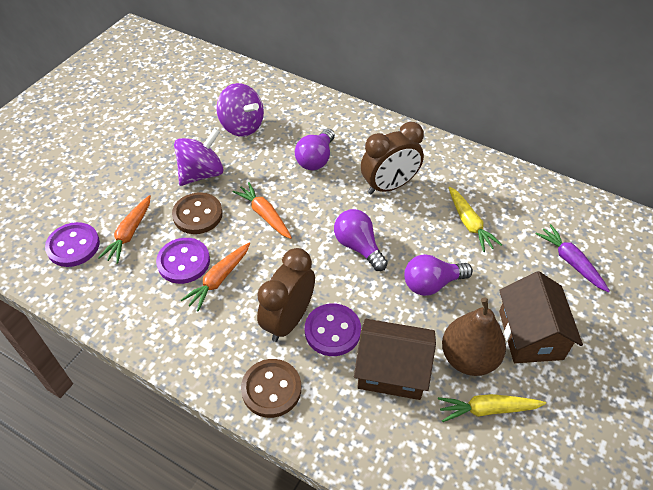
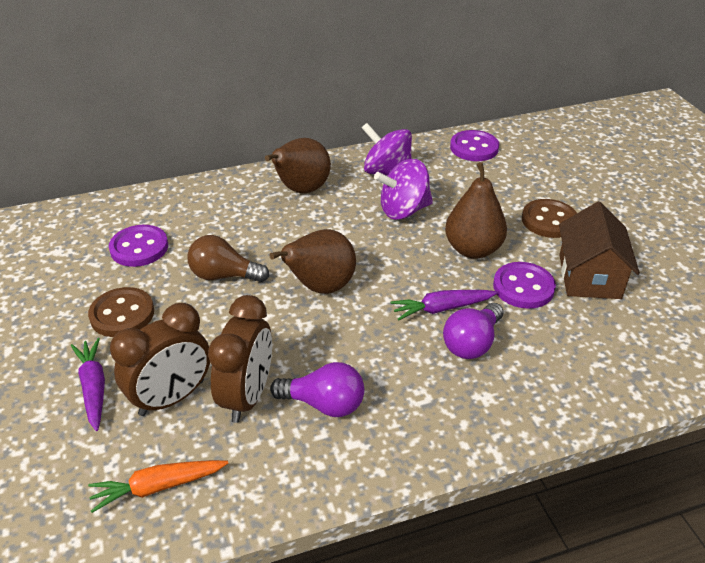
brown house: 2 -> 1
brown light bulb: 0 -> 1
brown pear: 1 -> 3
orange carrot: 3 -> 1
purple carrot: 1 -> 2
purple light bulb: 3 -> 2
yellow carrot: 2 -> 0

